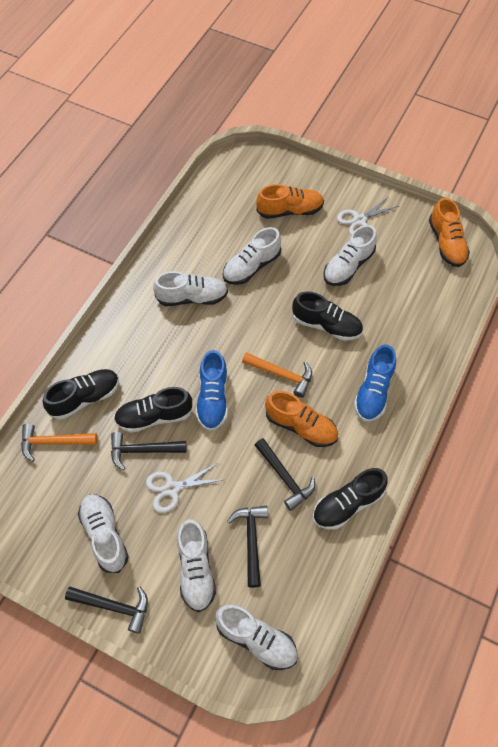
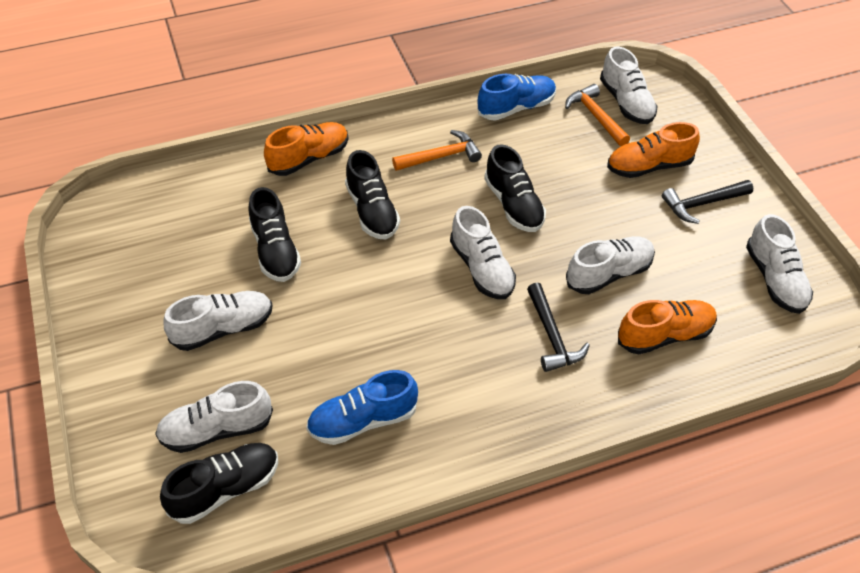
black hammer: 4 -> 2
white scissors: 2 -> 0

